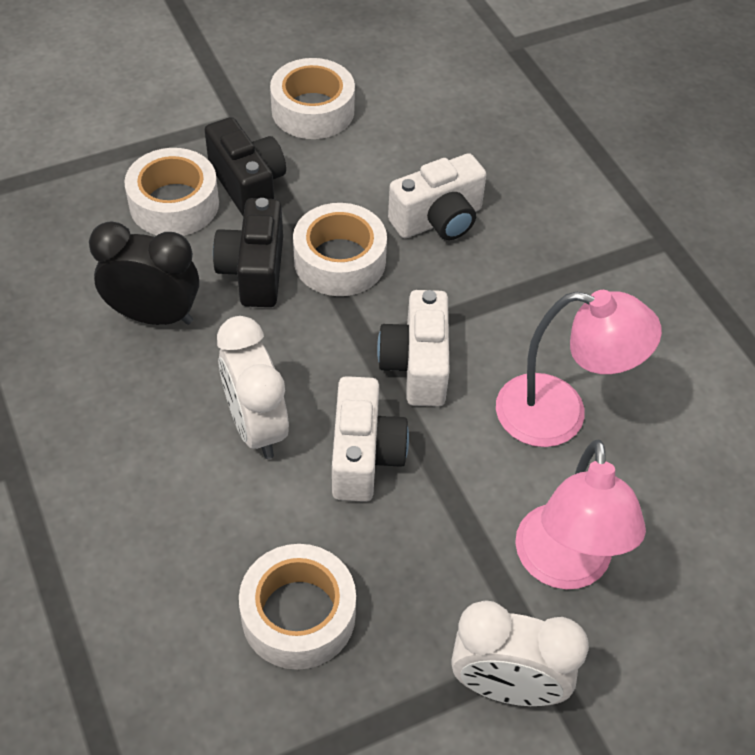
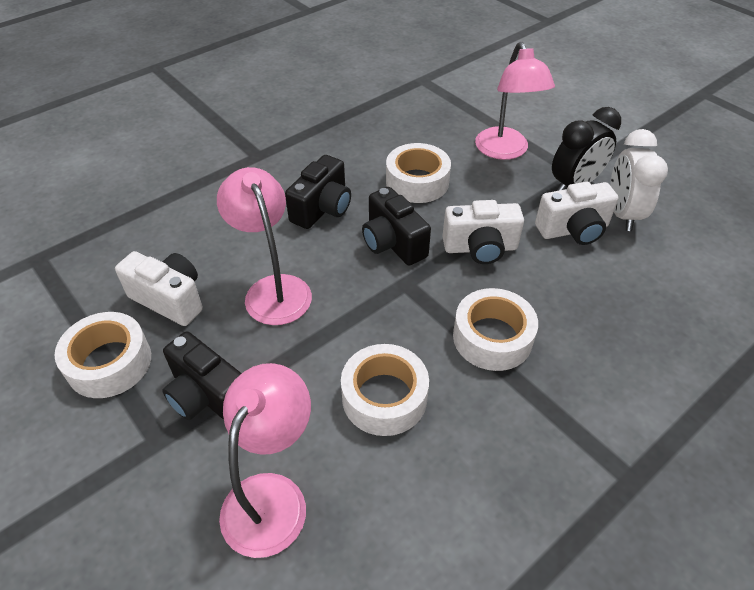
black camera: 2 -> 3
pink lamp: 2 -> 3
white clock: 2 -> 1

